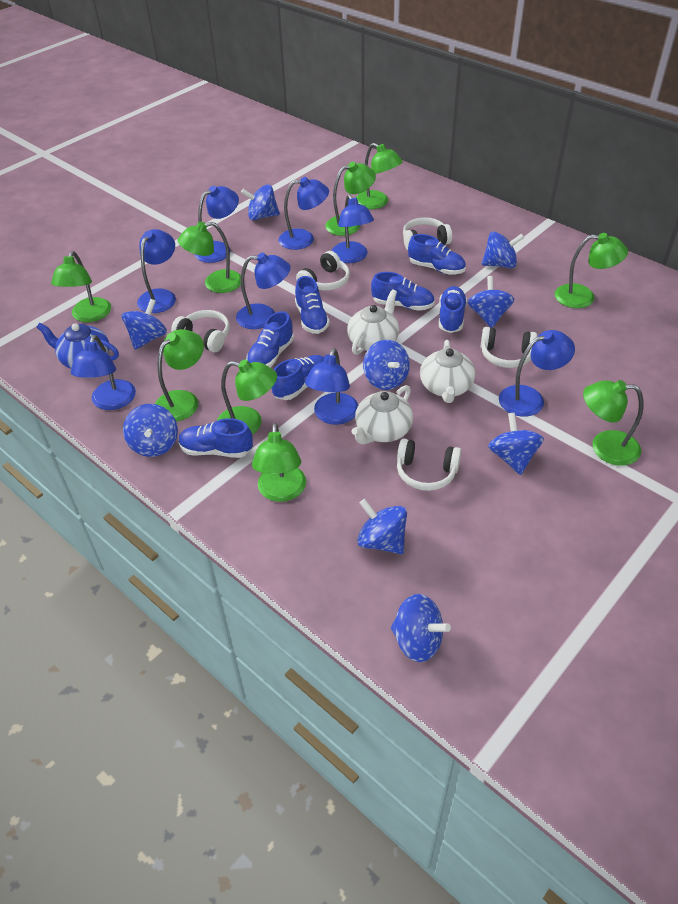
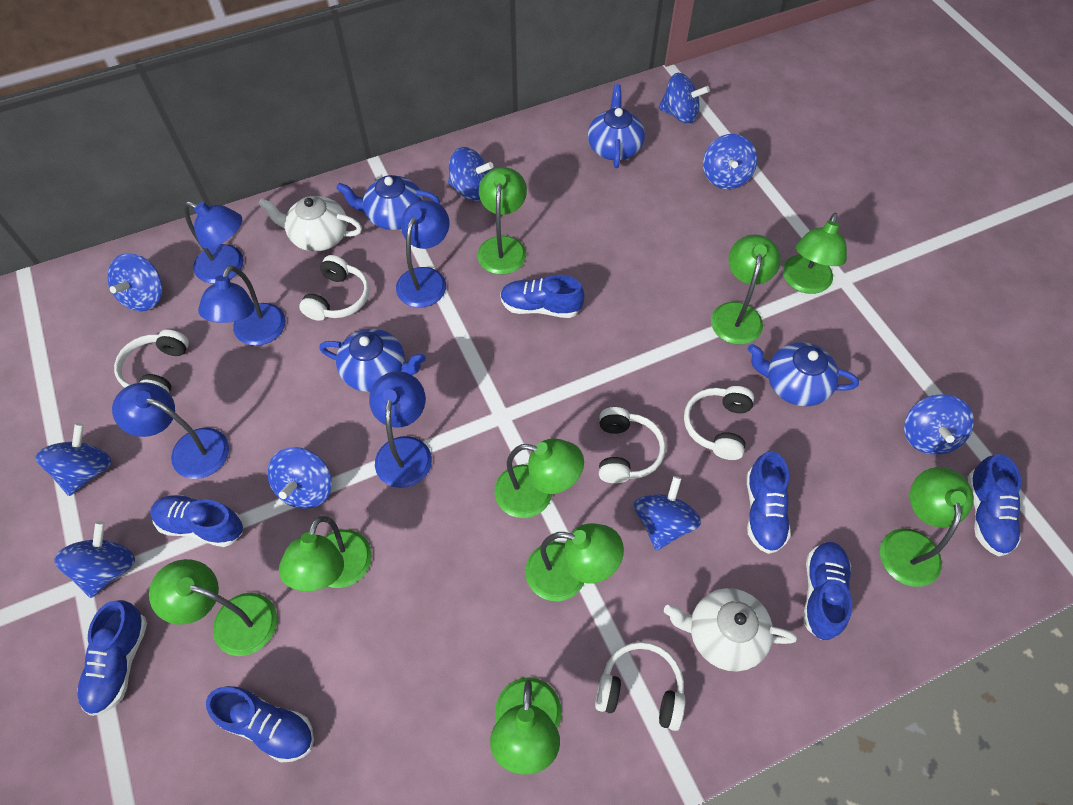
blue lamp: 8 -> 5
blue teapot: 1 -> 4
white teapot: 3 -> 2

